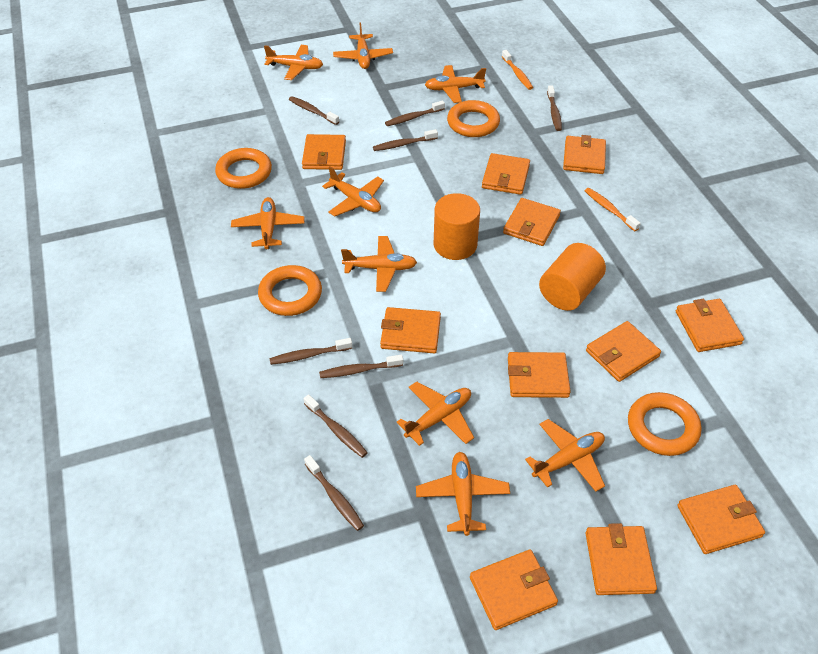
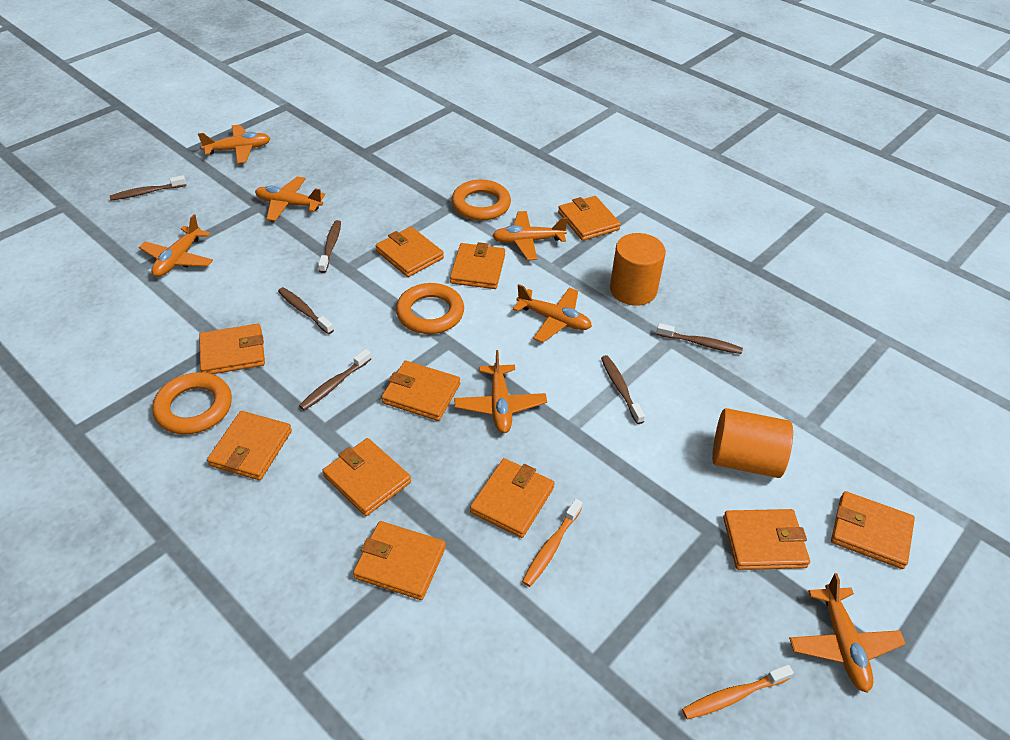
brown toothbrush: 8 -> 6
orange plane: 9 -> 7
orange ring: 4 -> 3

